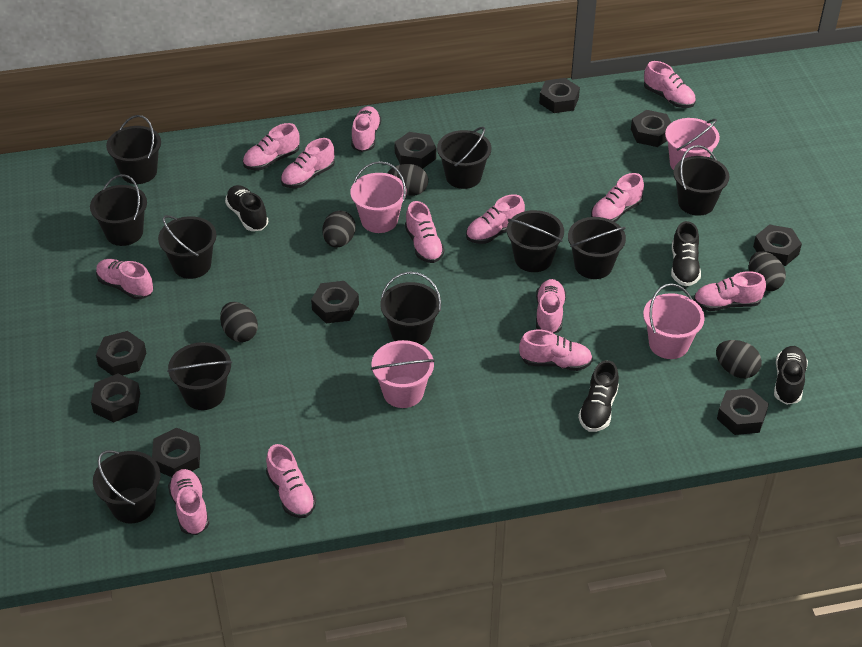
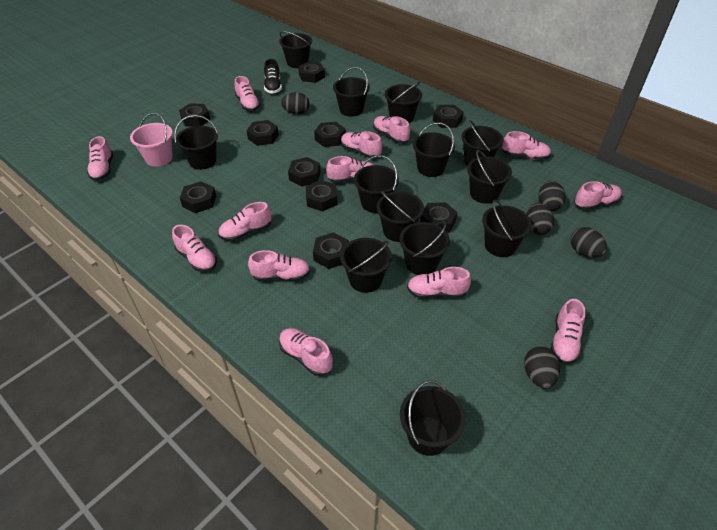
black bucket: 10 -> 13
black nut: 9 -> 10
black shoe: 4 -> 1
pink bucket: 4 -> 1

